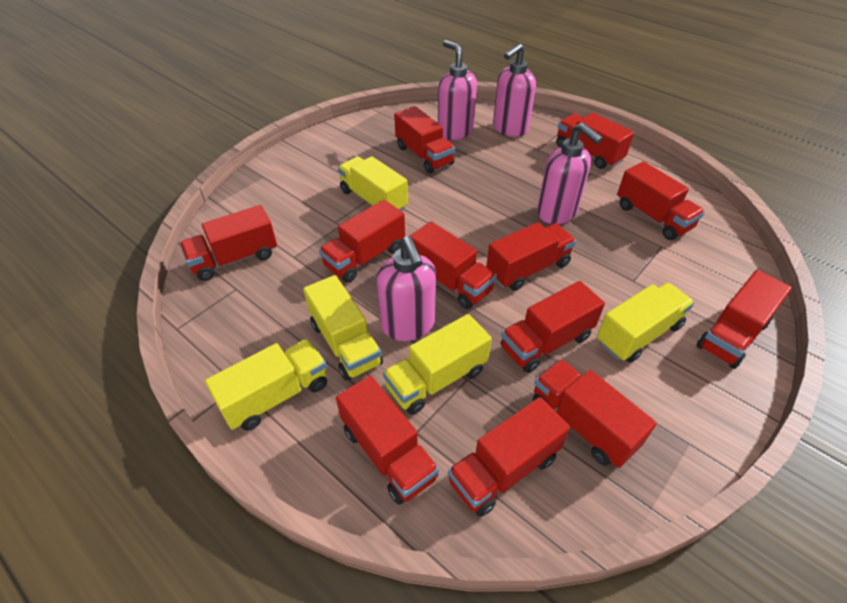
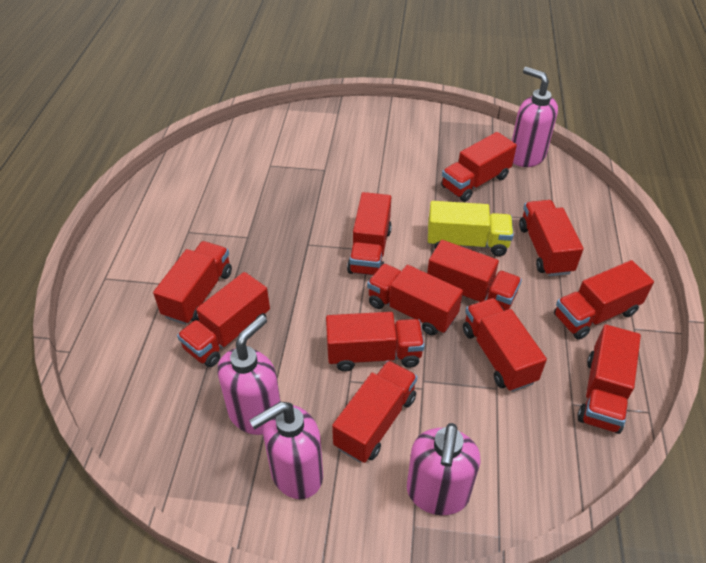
yellow truck: 5 -> 1

